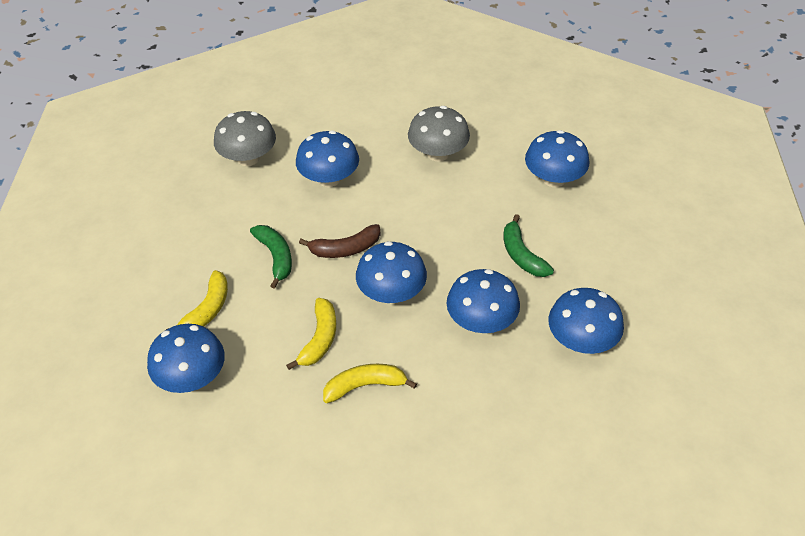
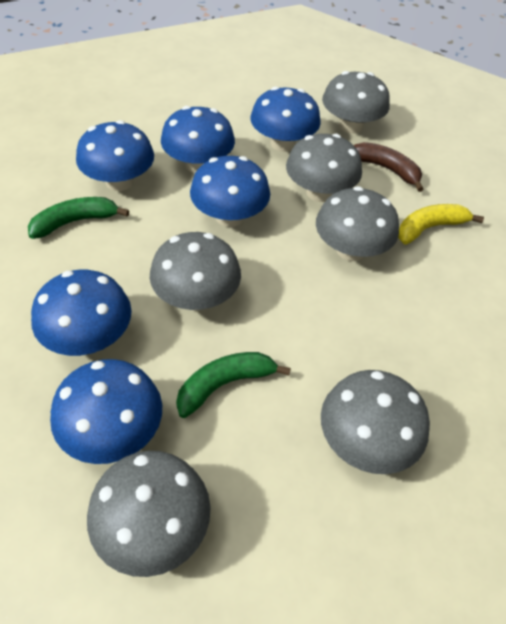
grey mushroom: 2 -> 6
yellow banana: 3 -> 1

